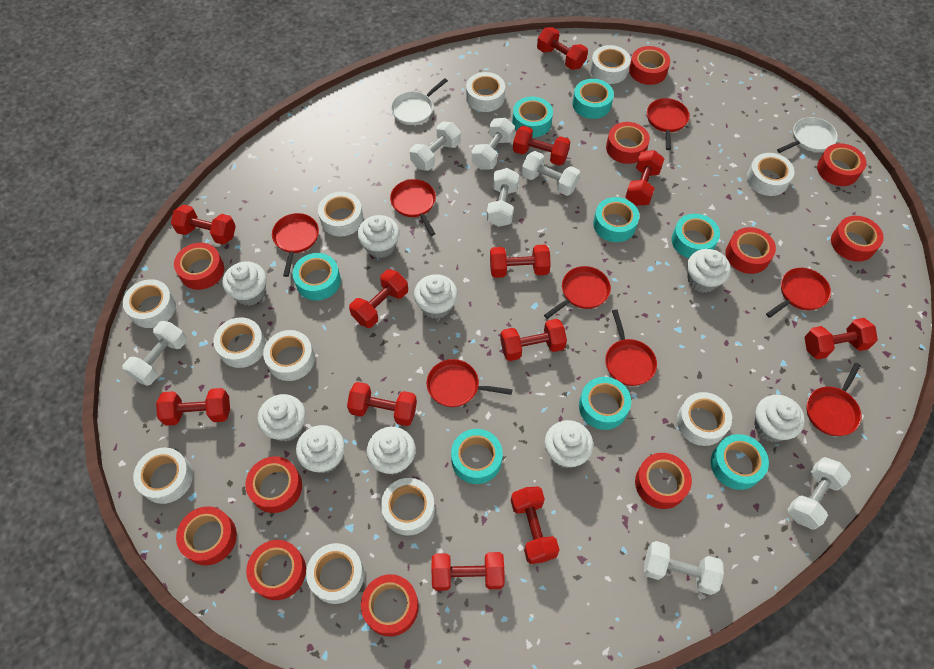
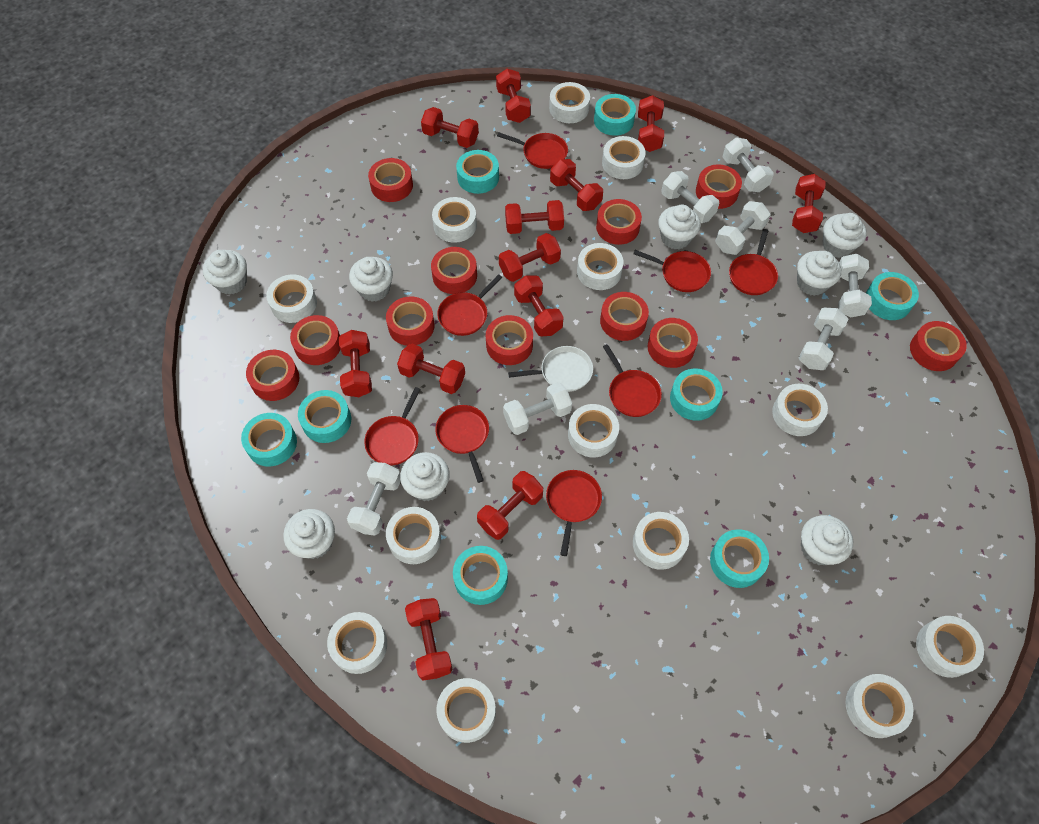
white cupcake: 9 -> 8
white pan: 2 -> 1
white tape: 11 -> 13

